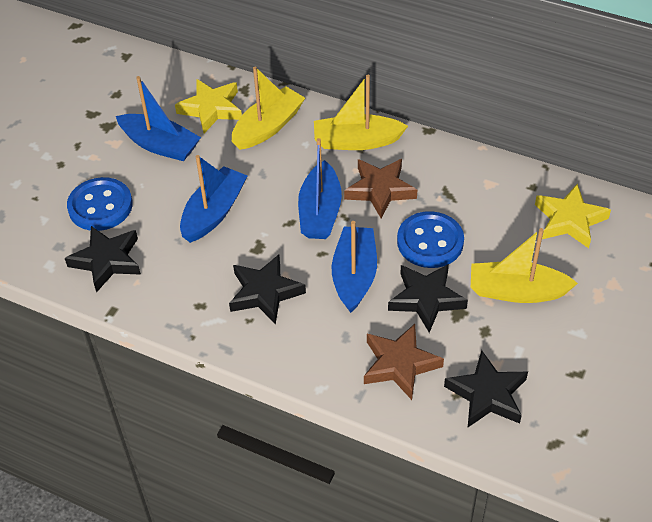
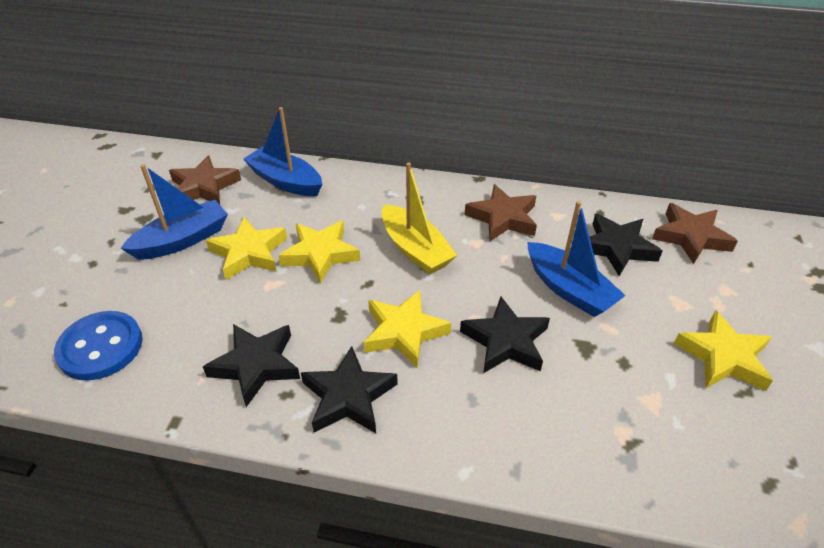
blue boat: 4 -> 3
blue button: 2 -> 1
brown star: 2 -> 3
yellow boat: 3 -> 1
yellow star: 2 -> 4

